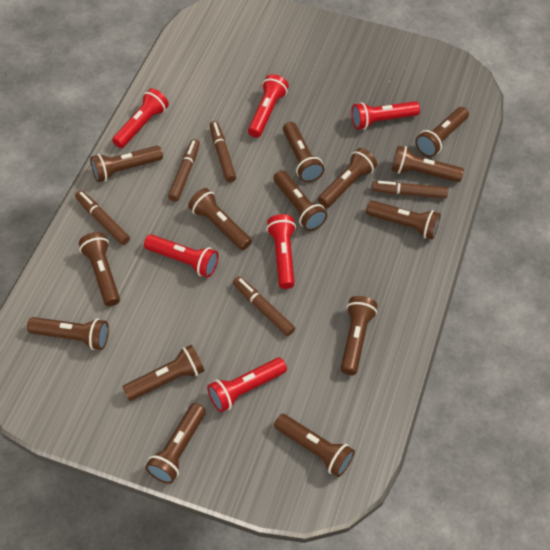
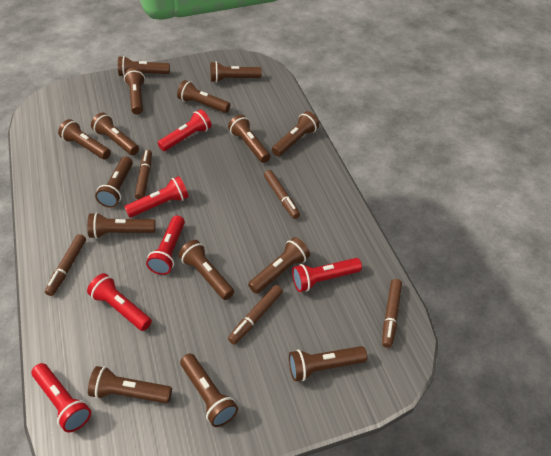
brown flashlight: 14 -> 15

